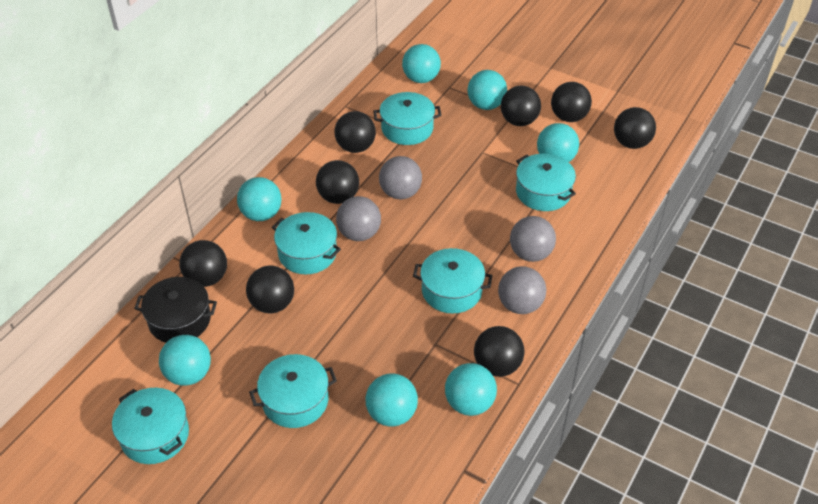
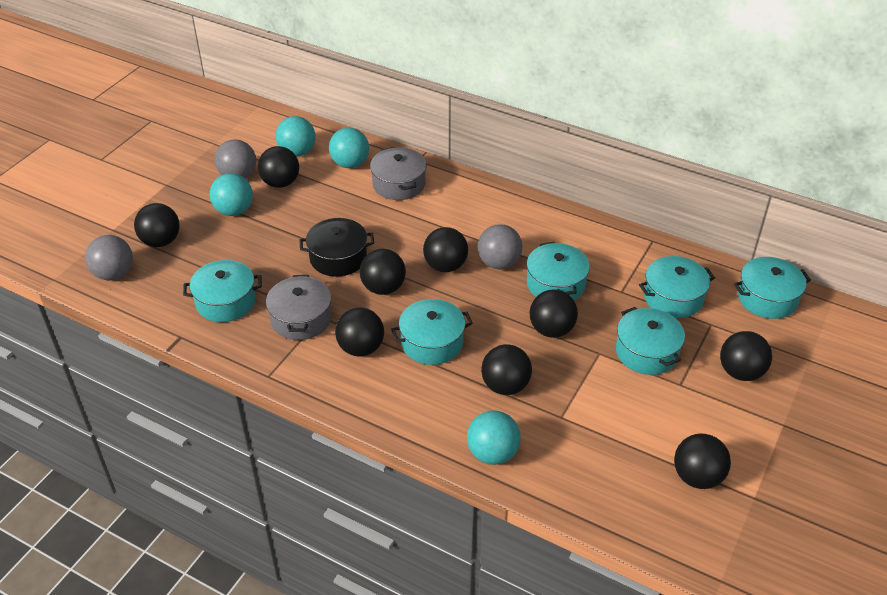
black ball: 8 -> 9
grey ball: 4 -> 3
grey pot: 0 -> 2
turquoise ball: 7 -> 4

